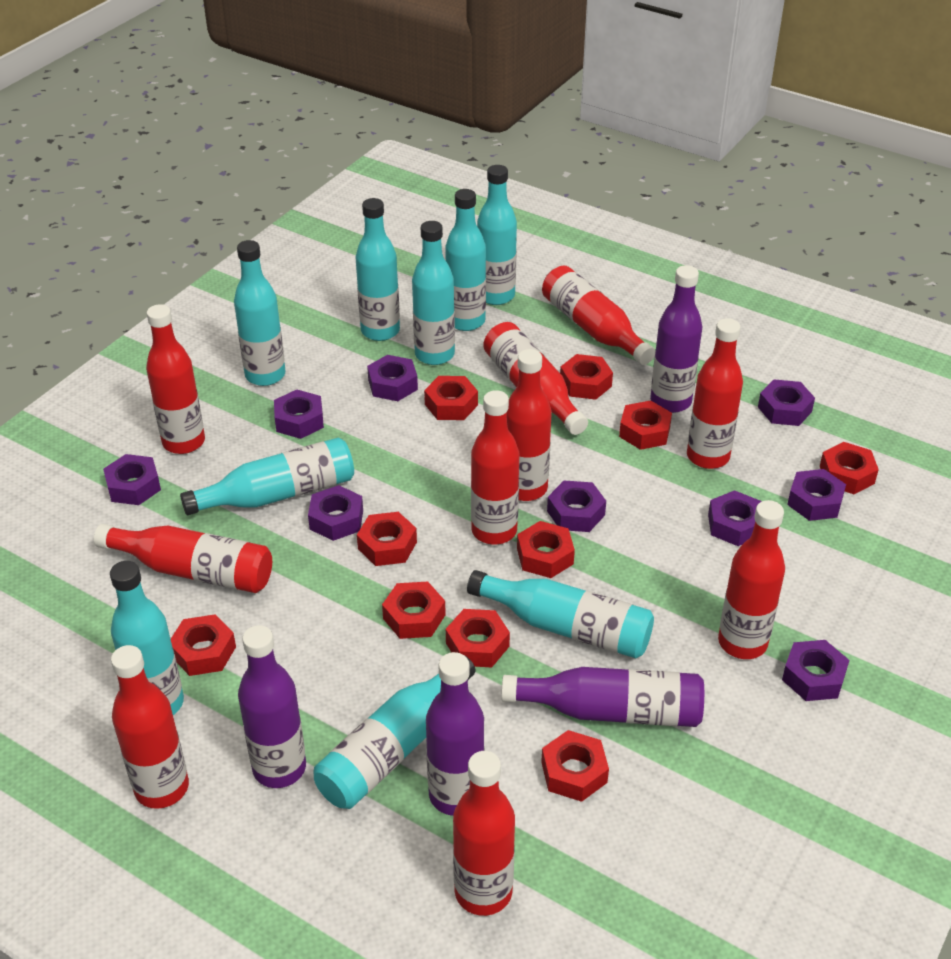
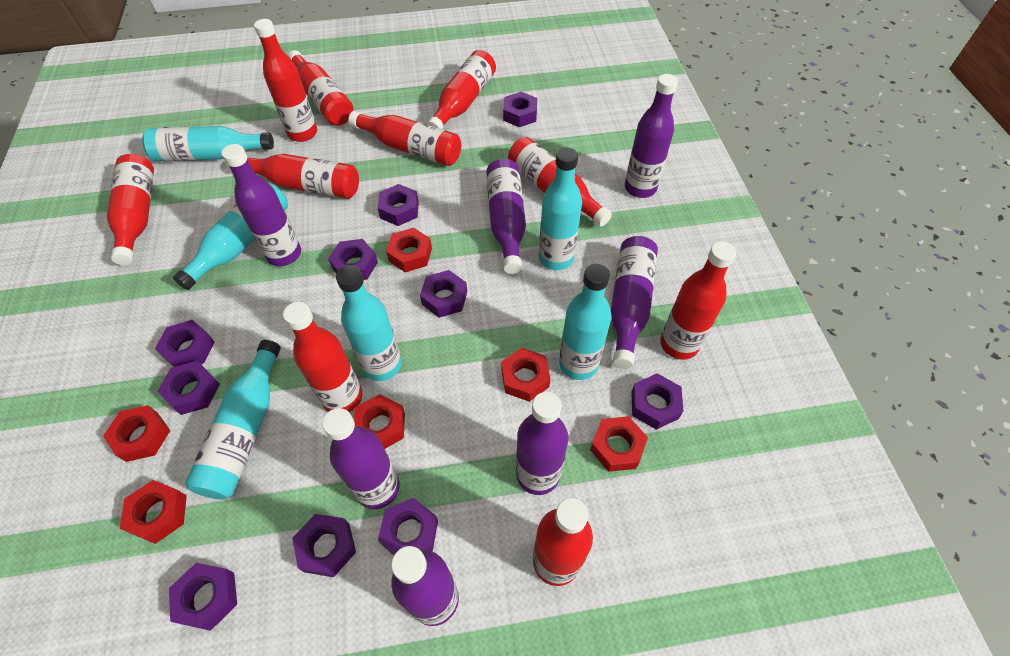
purple bottle: 4 -> 7
purple nut: 9 -> 10
red nut: 10 -> 6
turquoise bottle: 9 -> 6

